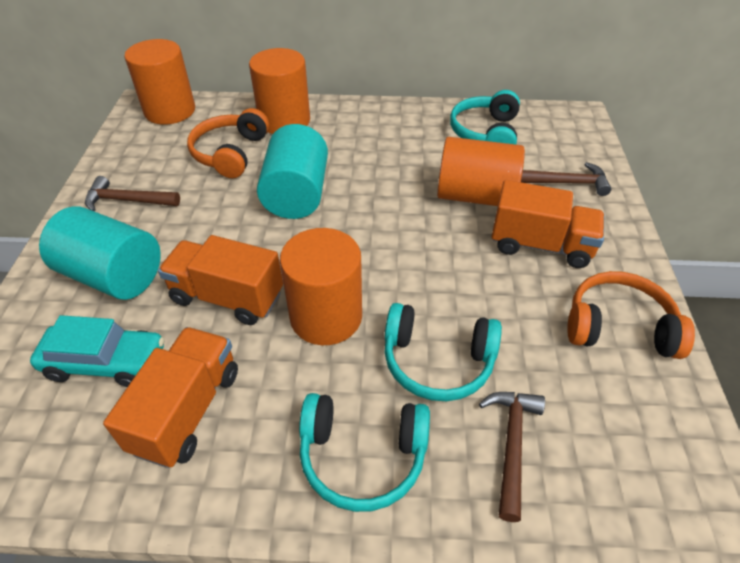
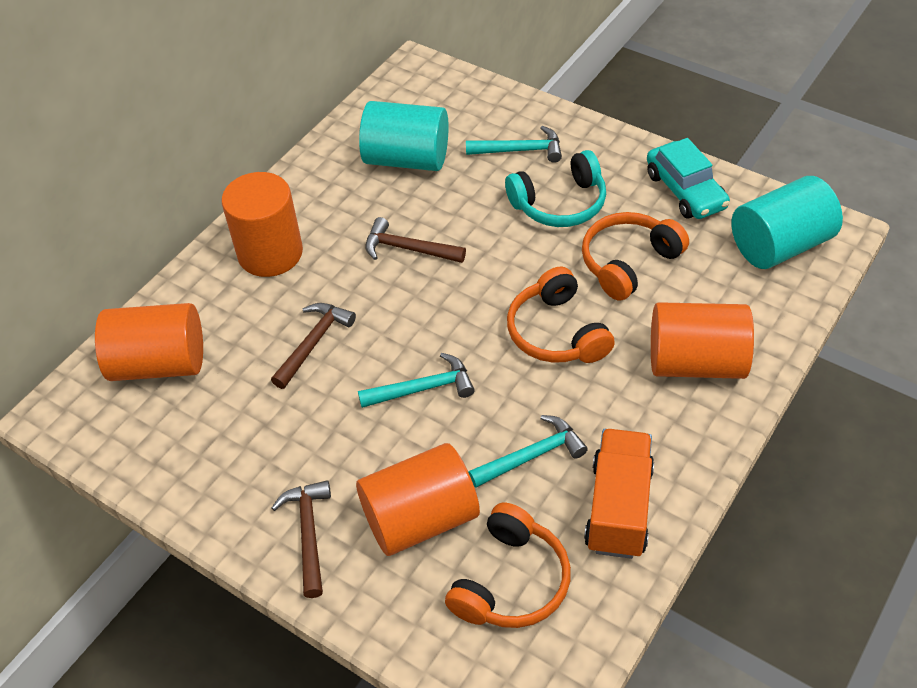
orange headphones: 2 -> 3
orange truck: 3 -> 1
turquoise hammer: 0 -> 3
turquoise headphones: 3 -> 1

